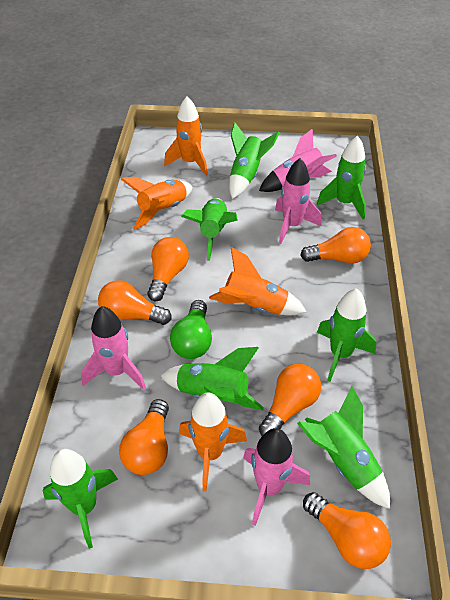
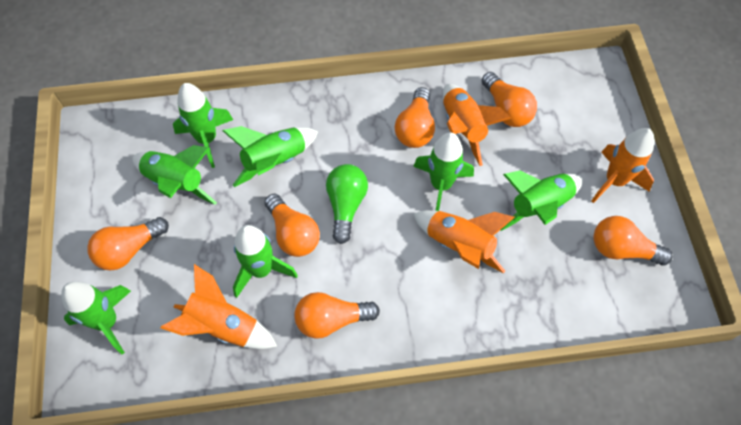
pink rocket: 4 -> 0

